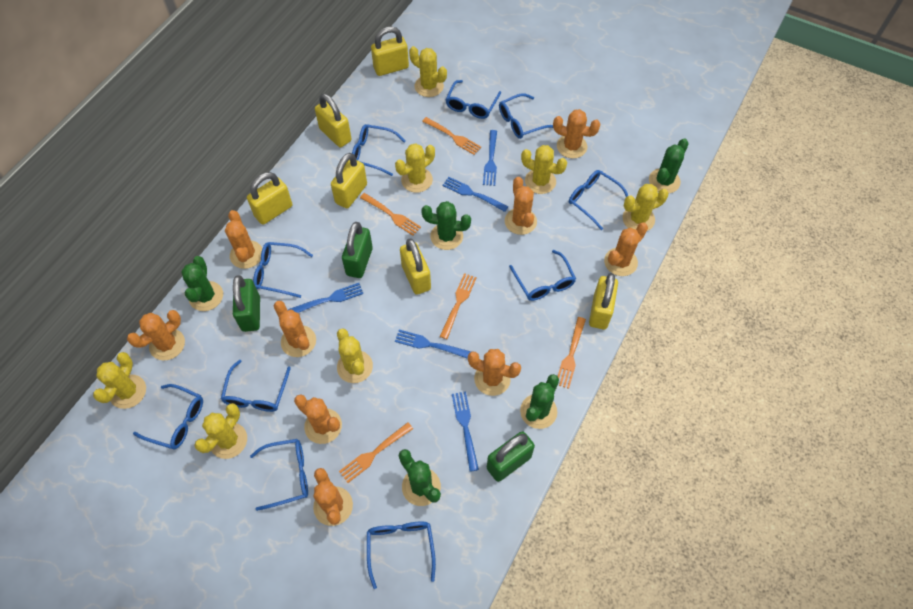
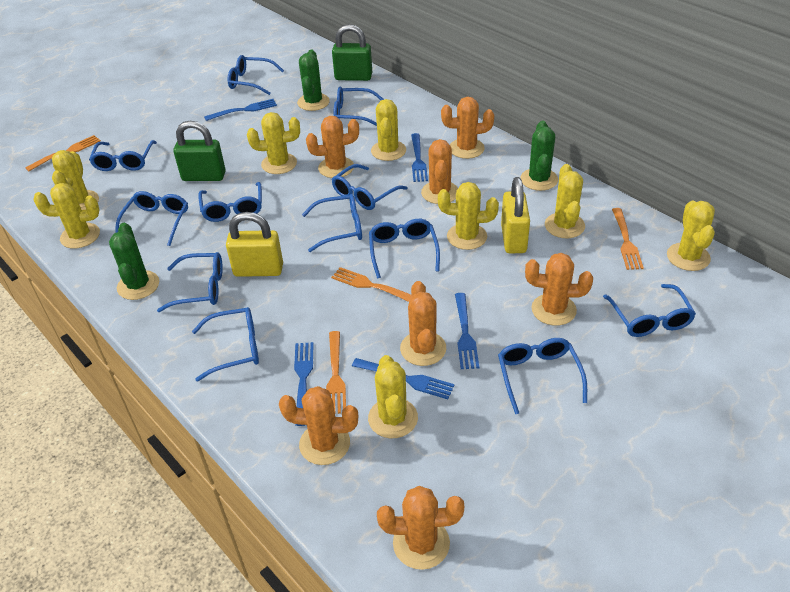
blue glasses: 10 -> 12
green cactus: 5 -> 3
green padlock: 3 -> 2
orange cactus: 9 -> 7
orange fork: 5 -> 4
yellow cactus: 7 -> 8
yellow padlock: 6 -> 2

